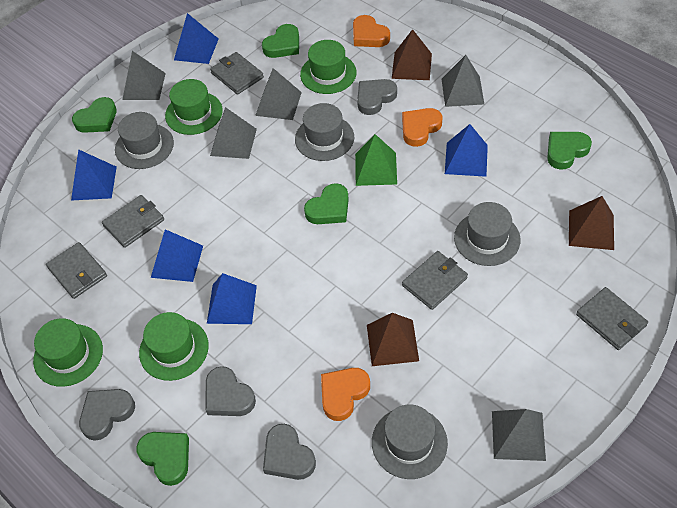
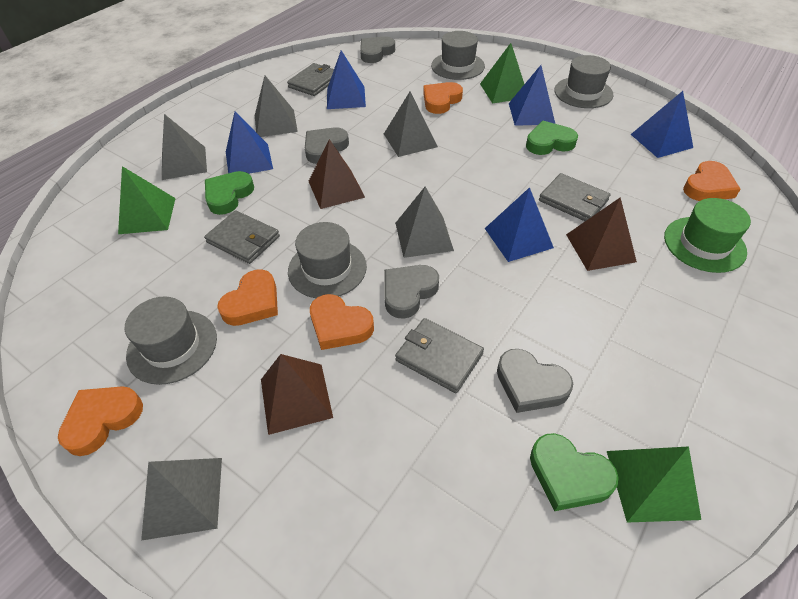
green hat: 4 -> 1
green heart: 5 -> 3
green pyramid: 1 -> 3
grey wallet: 5 -> 4
orange heart: 3 -> 5

